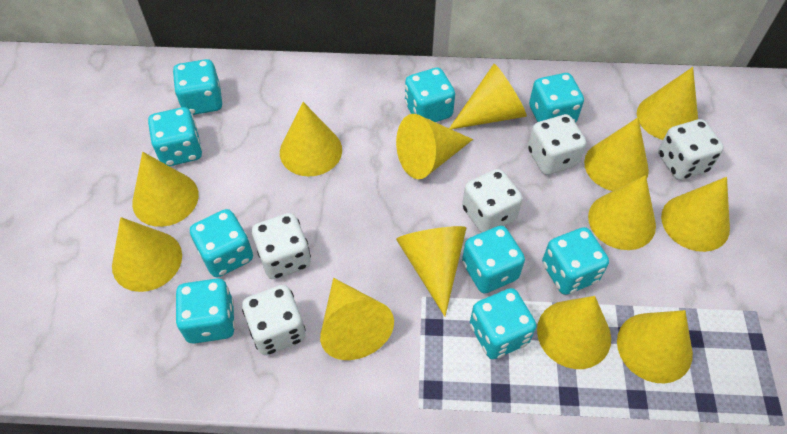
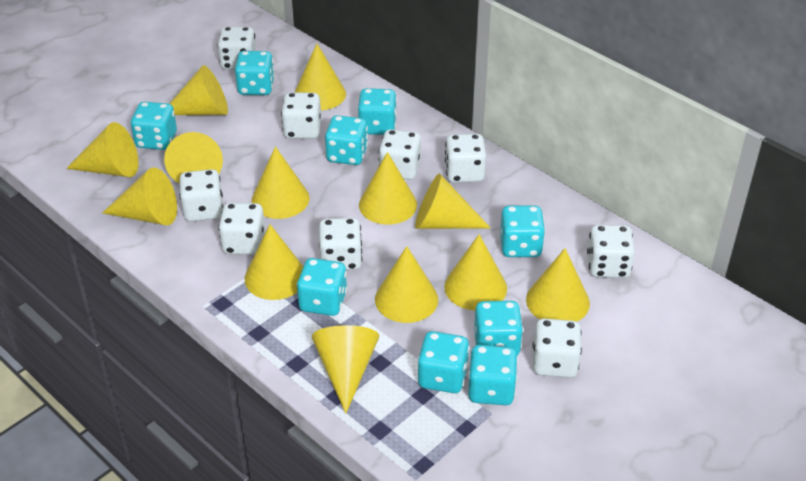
white dice: 5 -> 9

